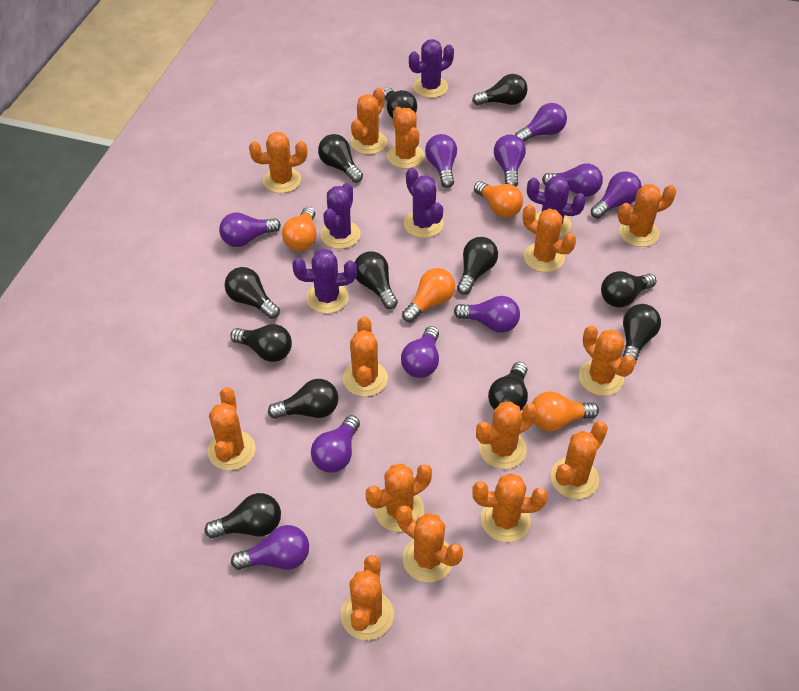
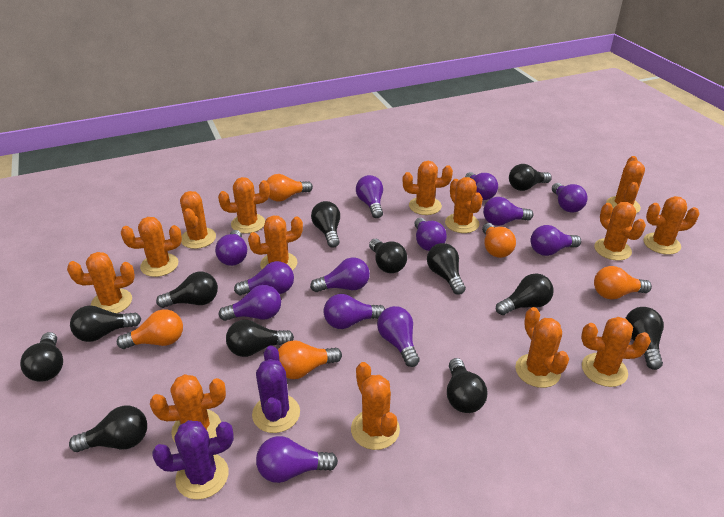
orange light bulb: 4 -> 5
purple cactus: 5 -> 2
purple light bulb: 10 -> 13

